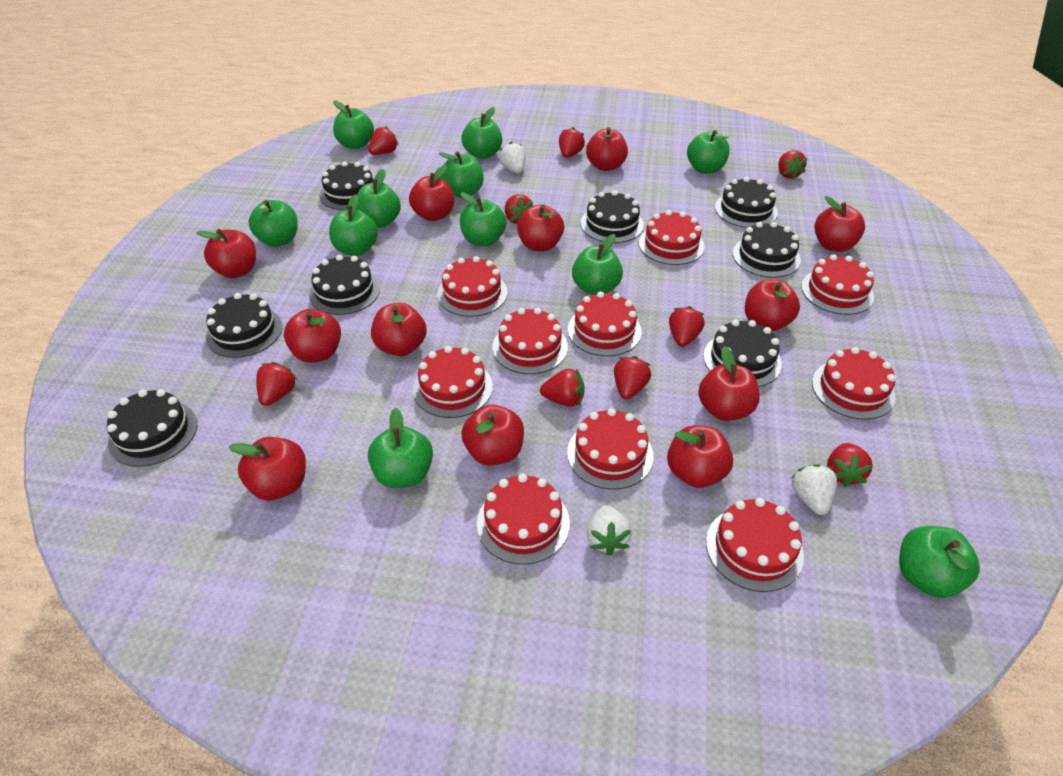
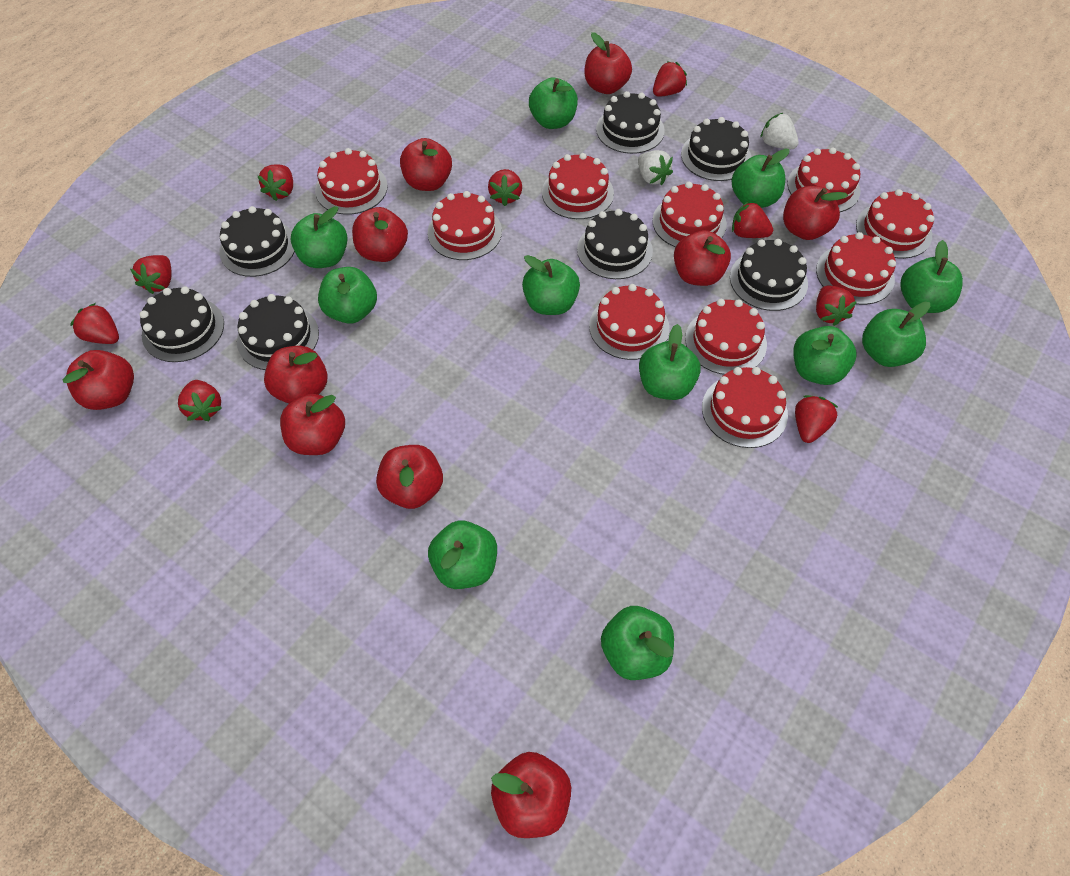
black cake: 8 -> 7
red apple: 12 -> 10
white strawberry: 3 -> 2

